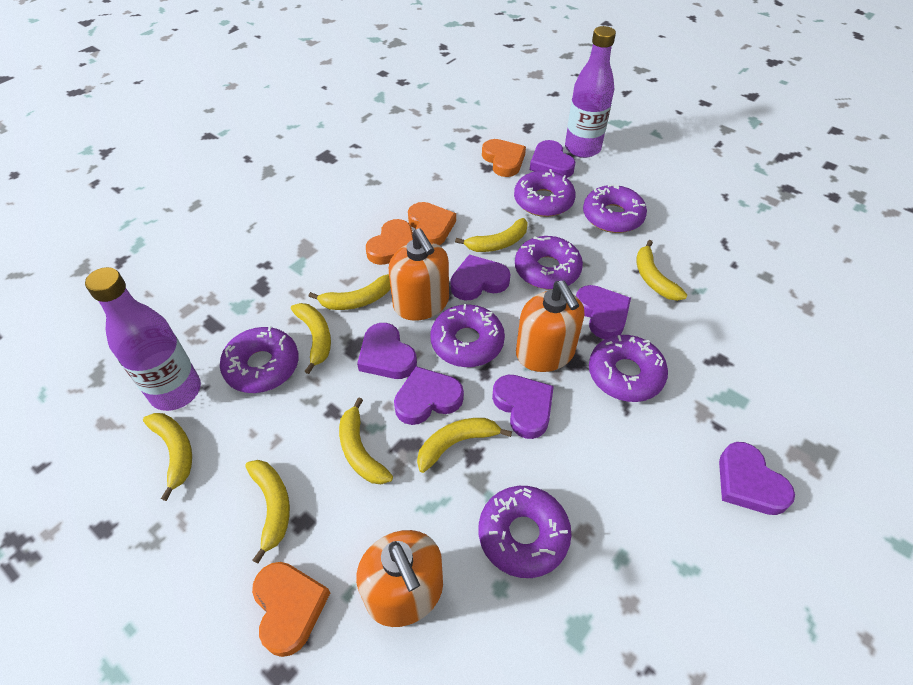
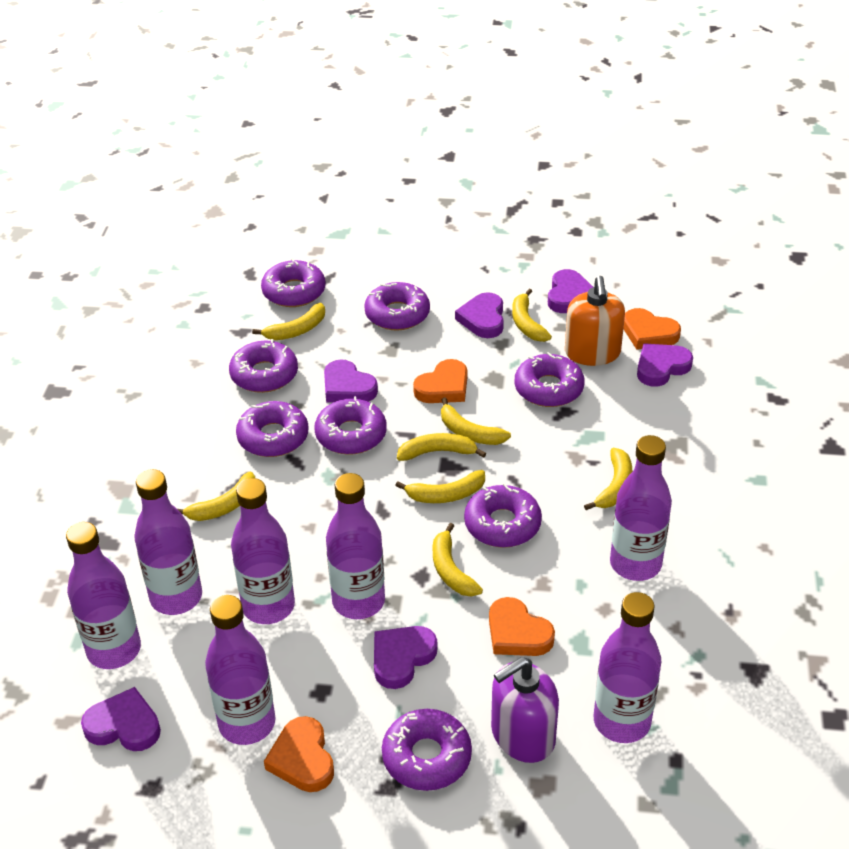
orange soap dispenser: 3 -> 1
purple bottle: 2 -> 7
purple donut: 7 -> 8
purple heart: 7 -> 6
purple soap dispenser: 0 -> 1

